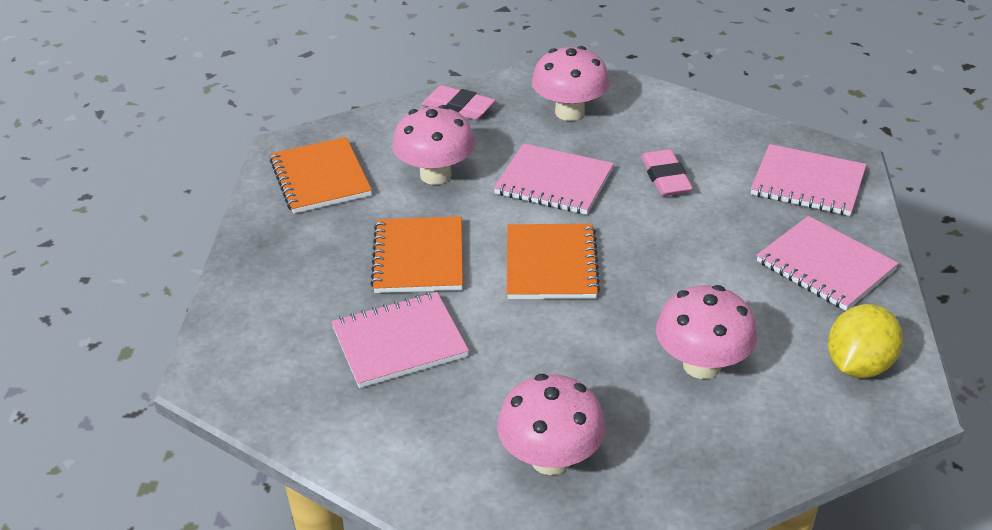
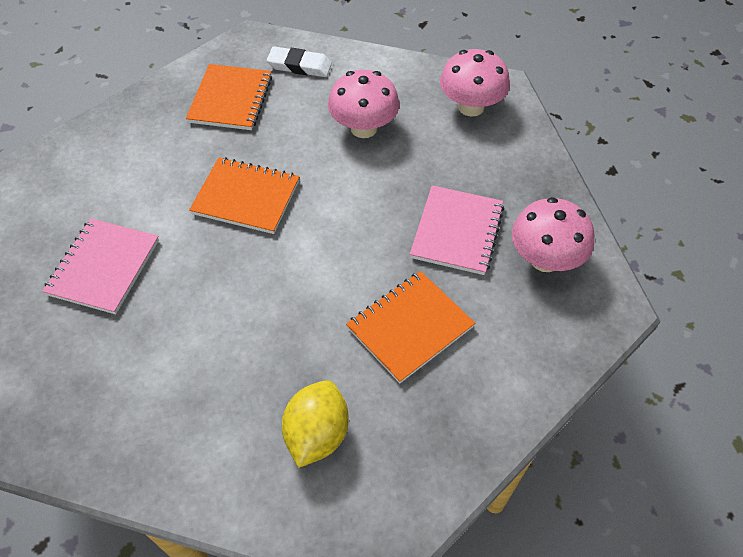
pink eraser: 2 -> 0
pink mushroom: 4 -> 3
pink notebook: 4 -> 2
white eraser: 0 -> 1

